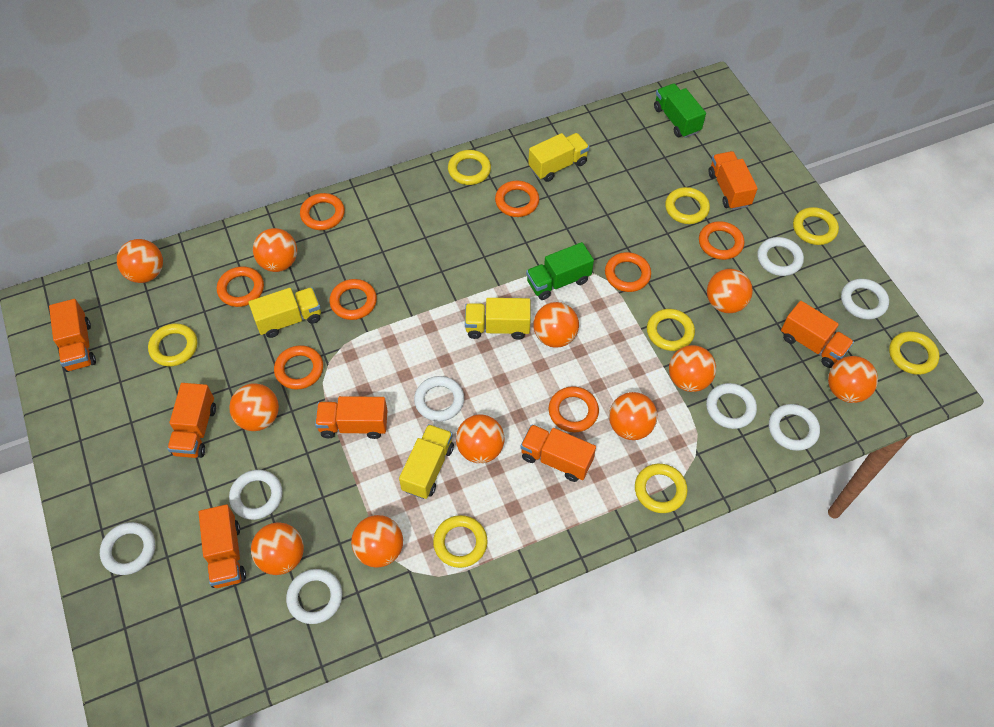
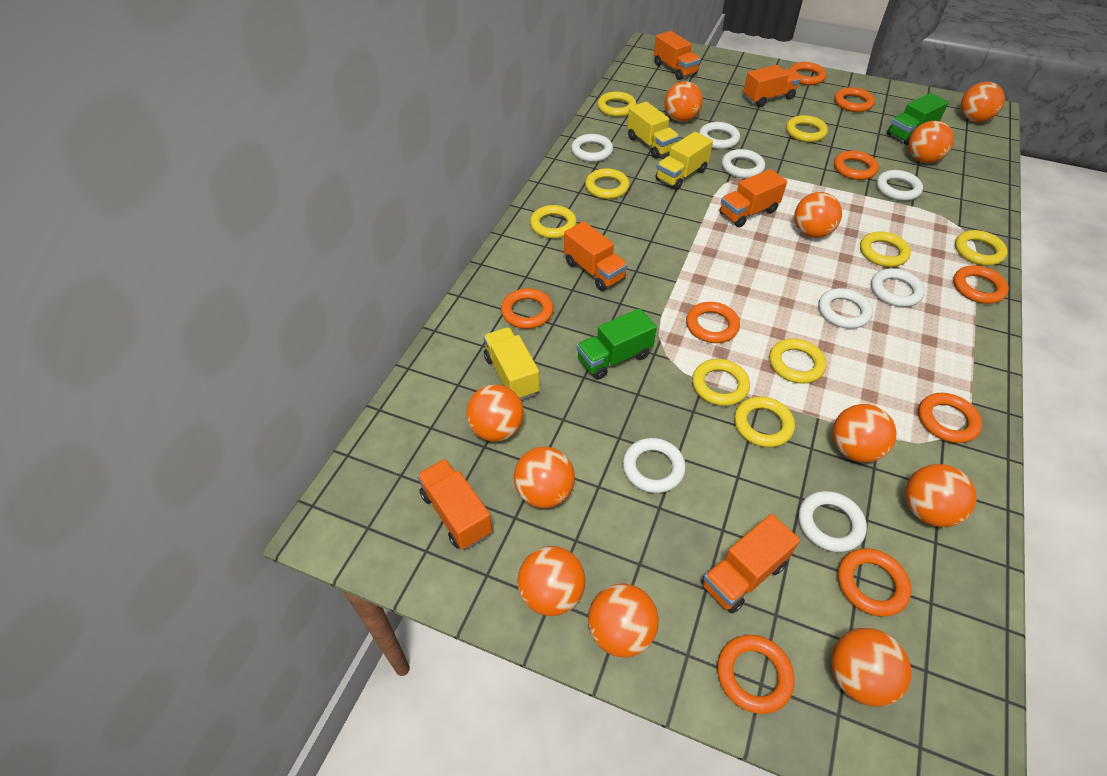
orange ring: 8 -> 9
orange truck: 7 -> 6
yellow ring: 8 -> 9
yellow truck: 4 -> 3

